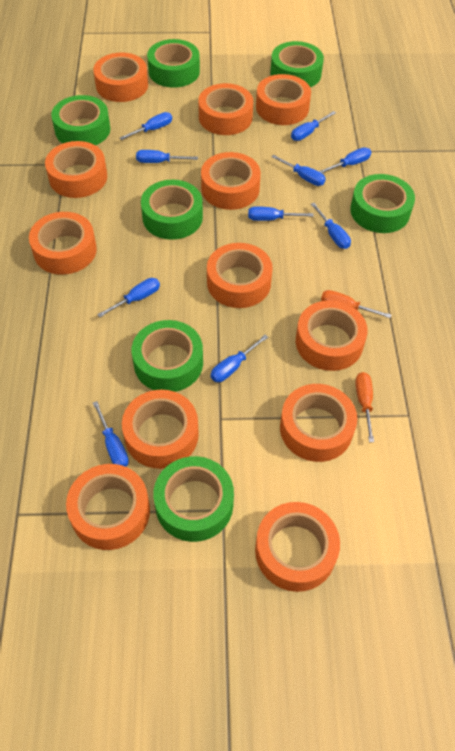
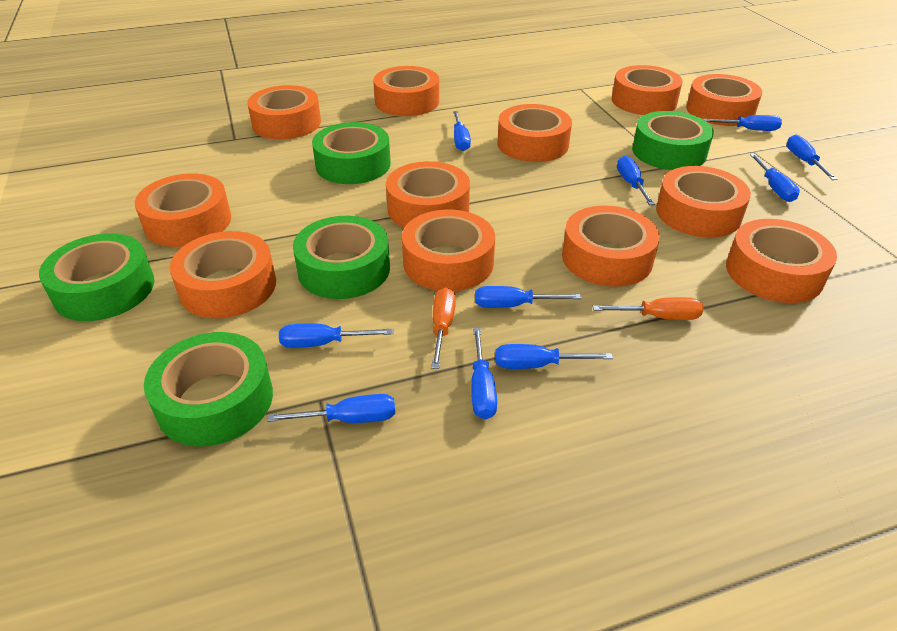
green tape: 7 -> 5

